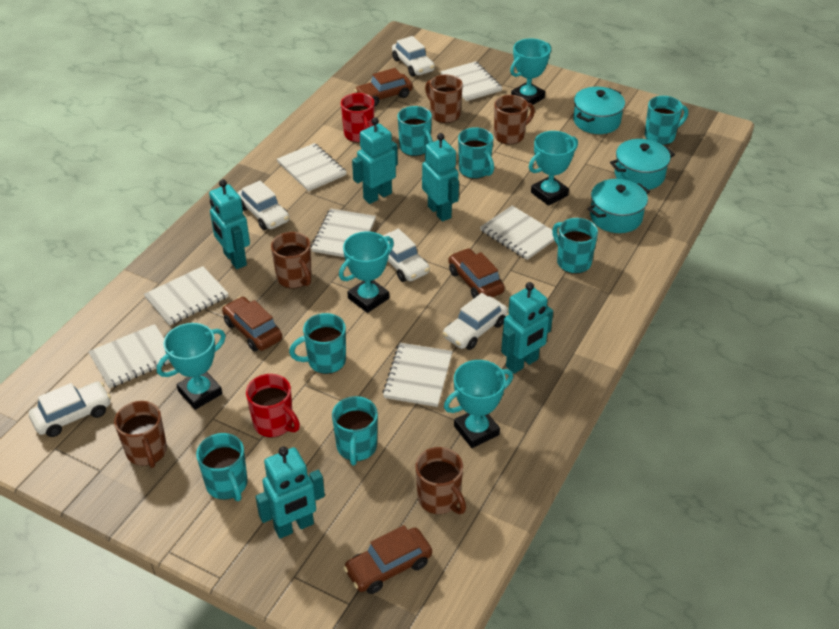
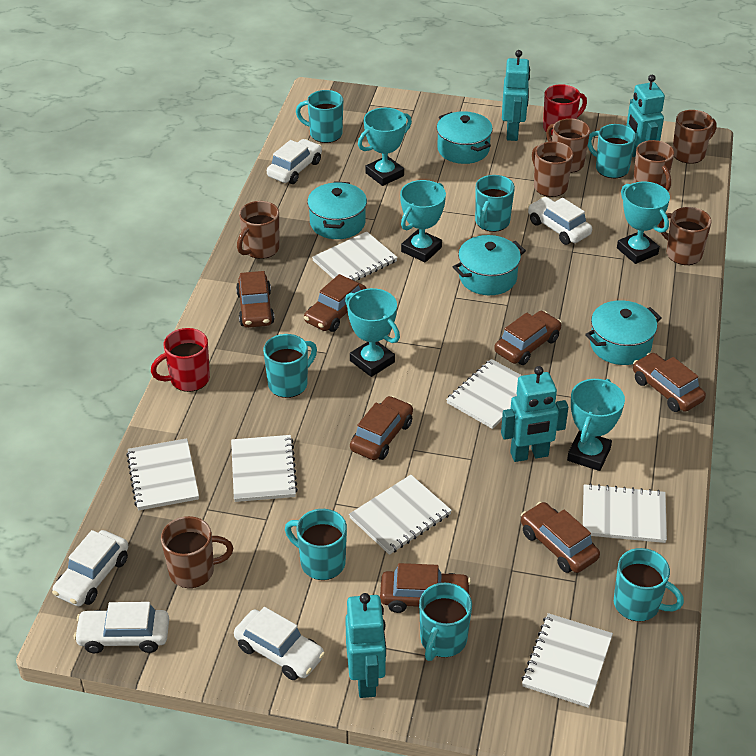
brown car: 4 -> 7
brown mug: 5 -> 7
turquoise pot: 3 -> 4
turquoise robot: 5 -> 4

